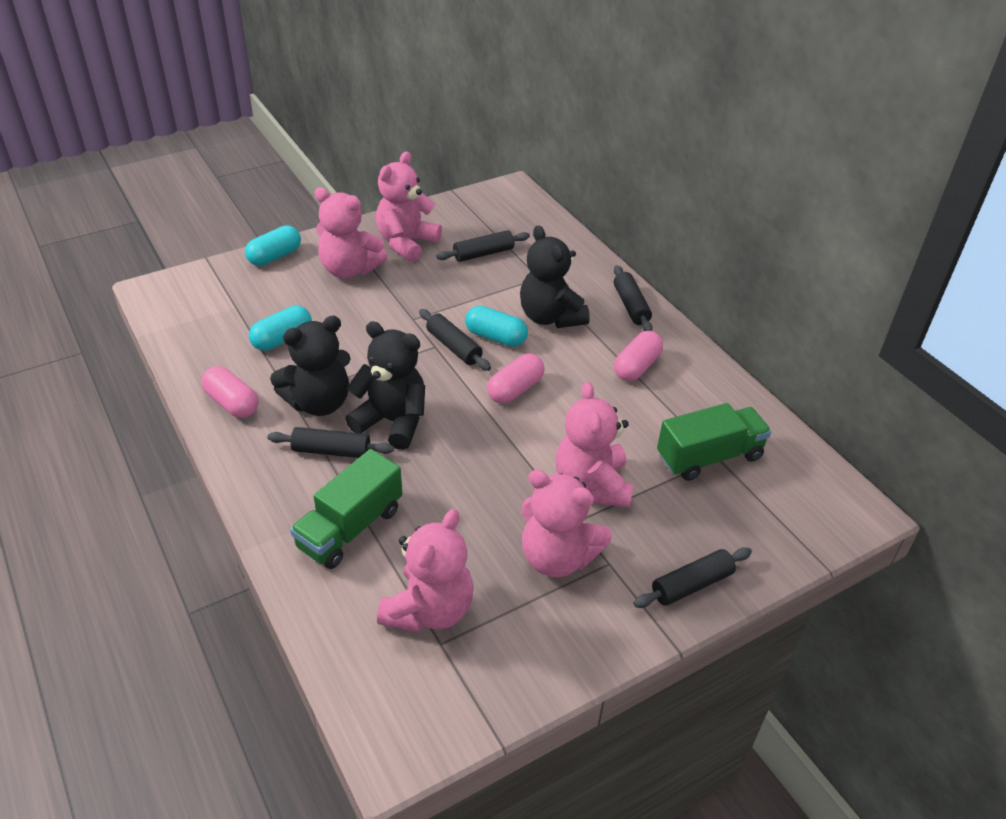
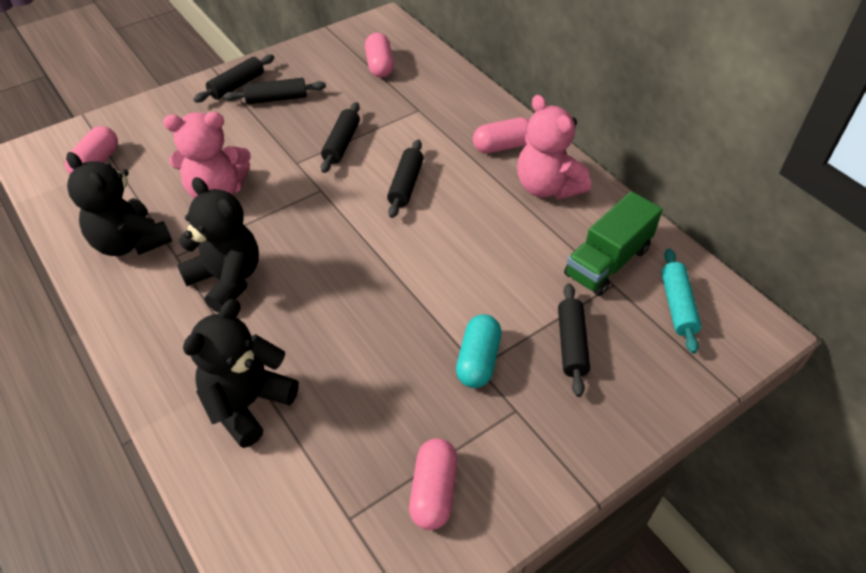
green truck: 2 -> 1
pink capsule: 3 -> 4
pink teddy bear: 5 -> 2
turquoise capsule: 3 -> 1
turquoise rolling pin: 0 -> 1

